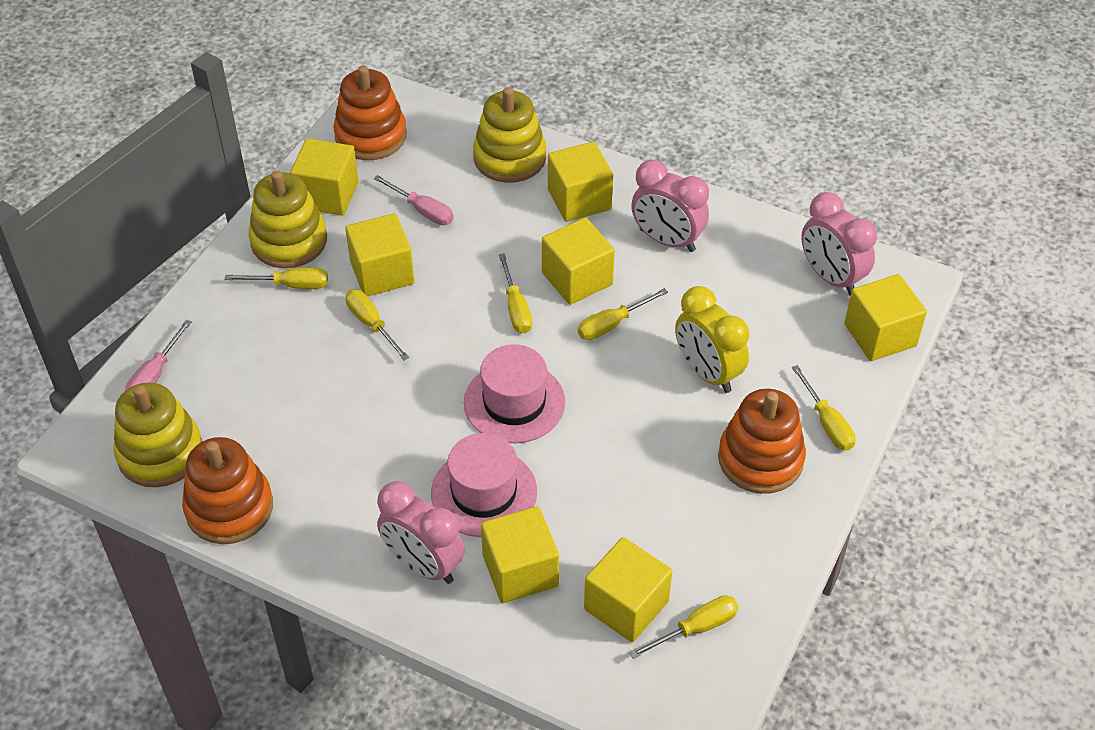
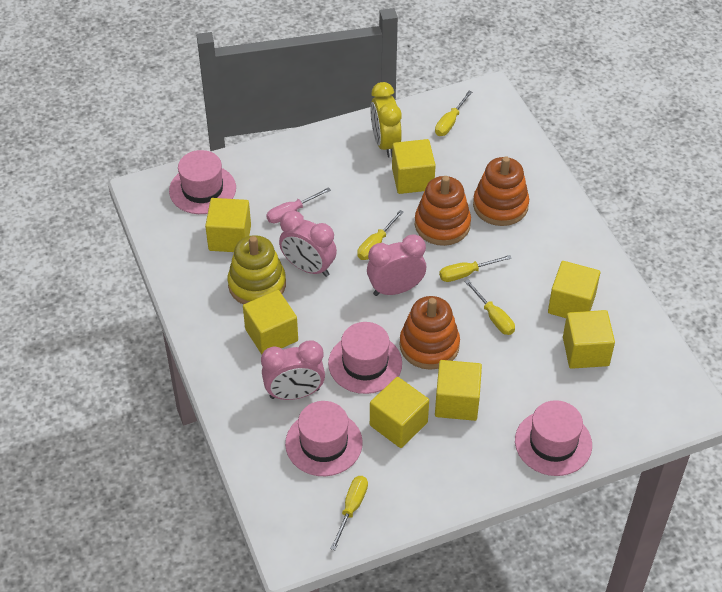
pink hat: 2 -> 4
pink screwdriver: 2 -> 1
yellow screwdriver: 6 -> 5
yellow stacking toy: 3 -> 1

